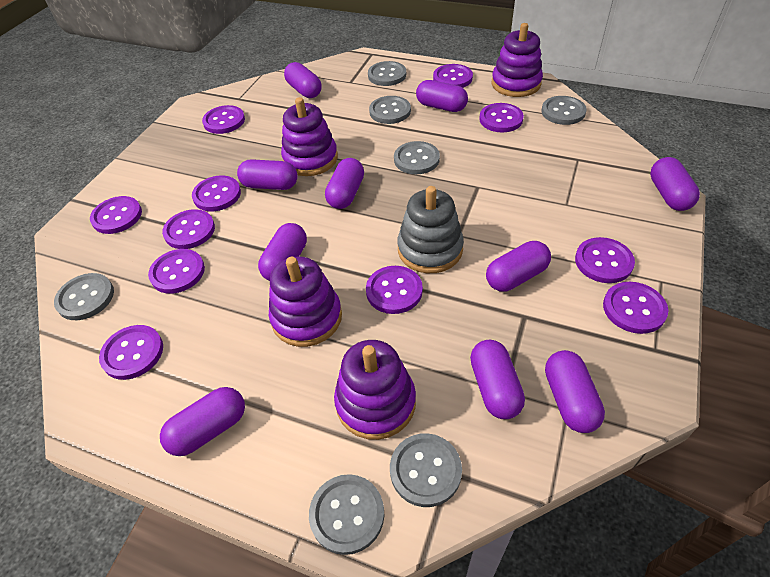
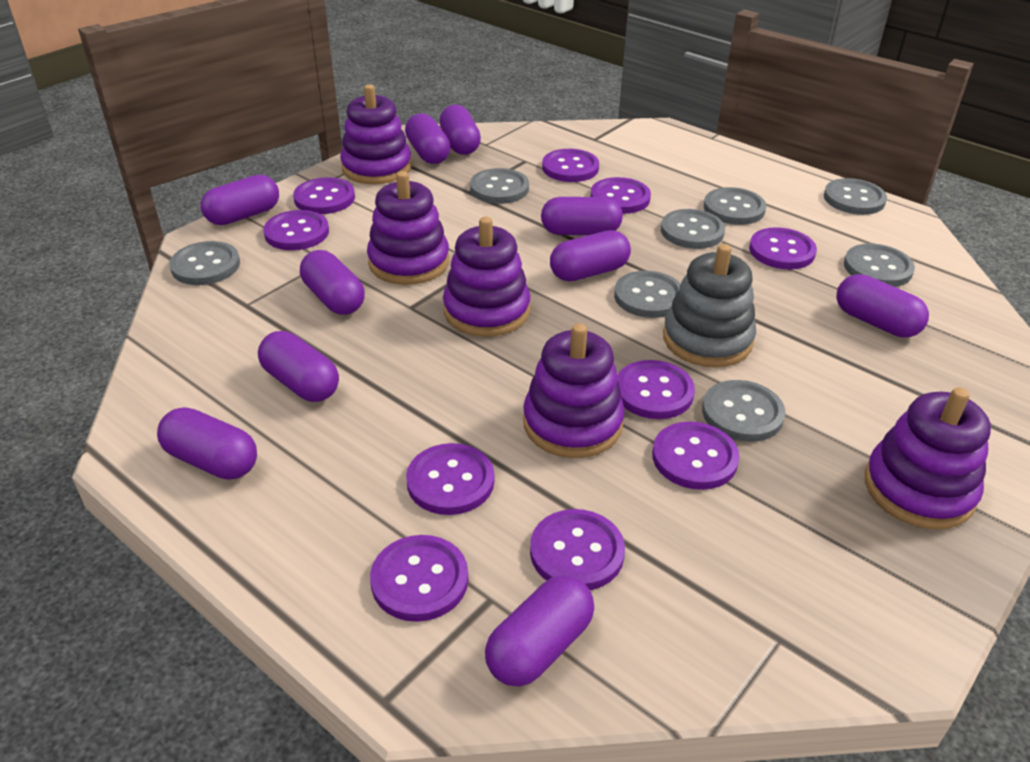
grey button: 7 -> 8
purple button: 11 -> 10
purple stacking toy: 4 -> 5

